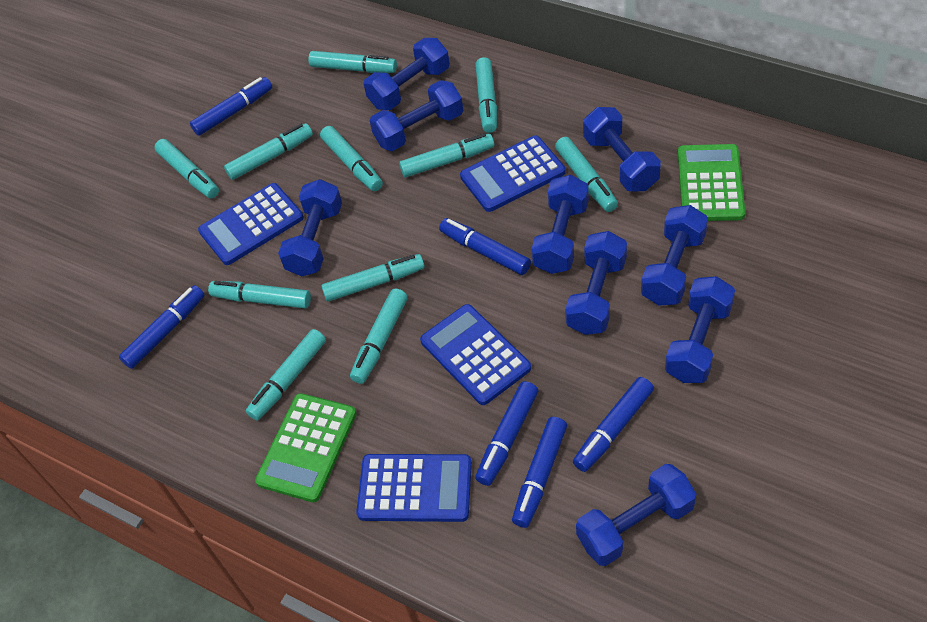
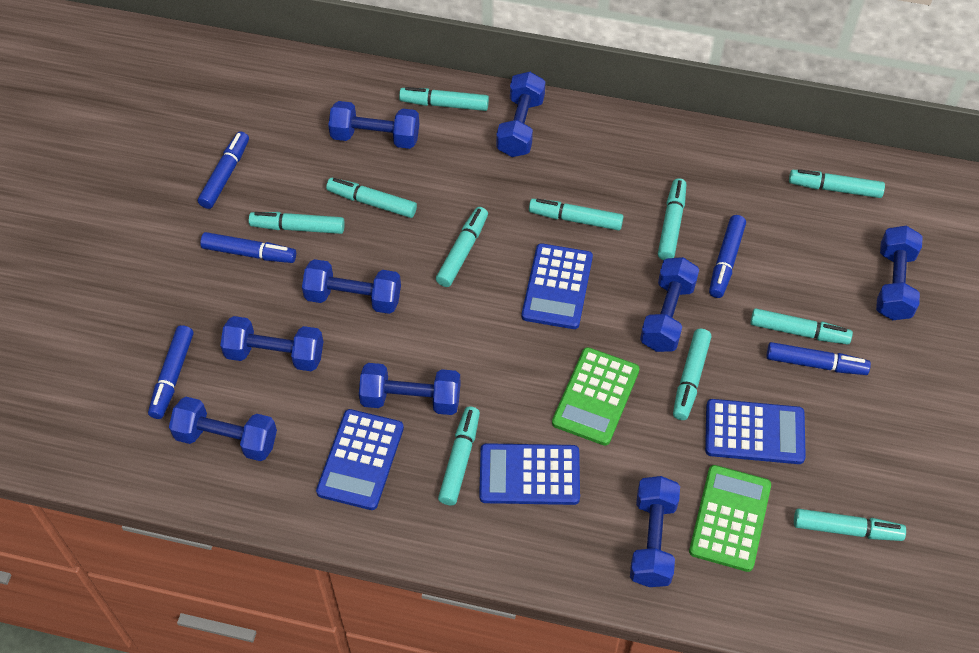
blue marker: 6 -> 5

